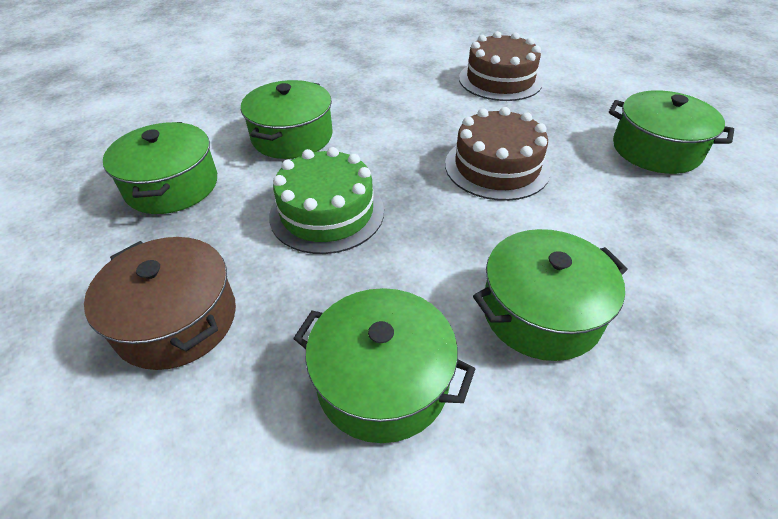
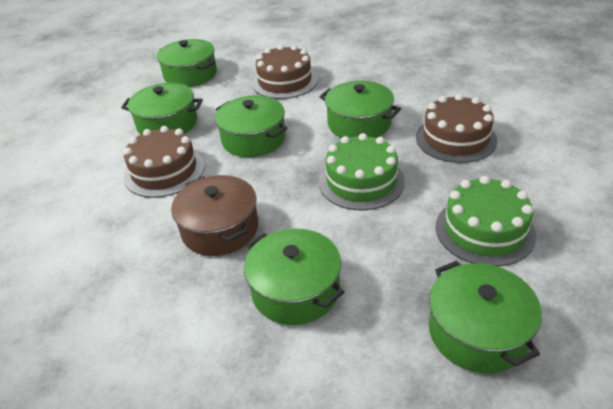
brown cake: 2 -> 3
green cake: 1 -> 2
green pot: 5 -> 6

